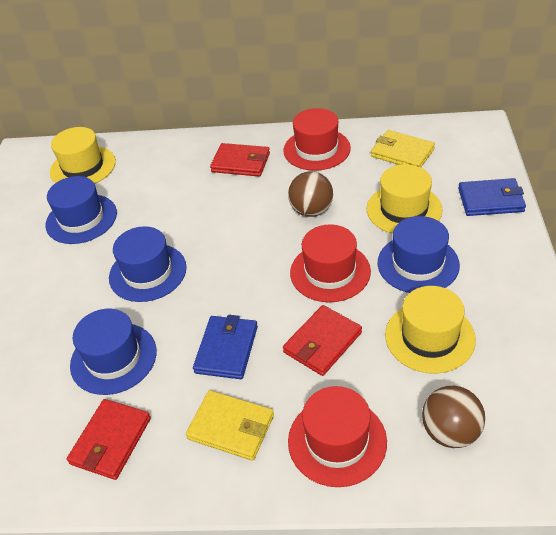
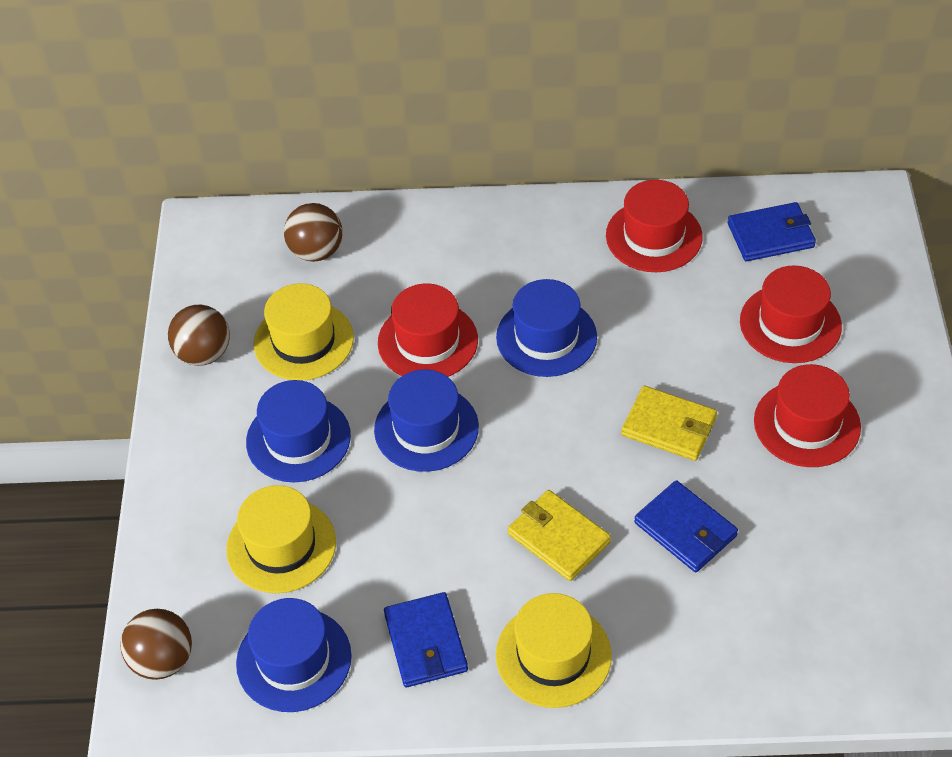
blue wallet: 2 -> 3
brown ball: 2 -> 3
red hat: 3 -> 4
red wallet: 3 -> 0

